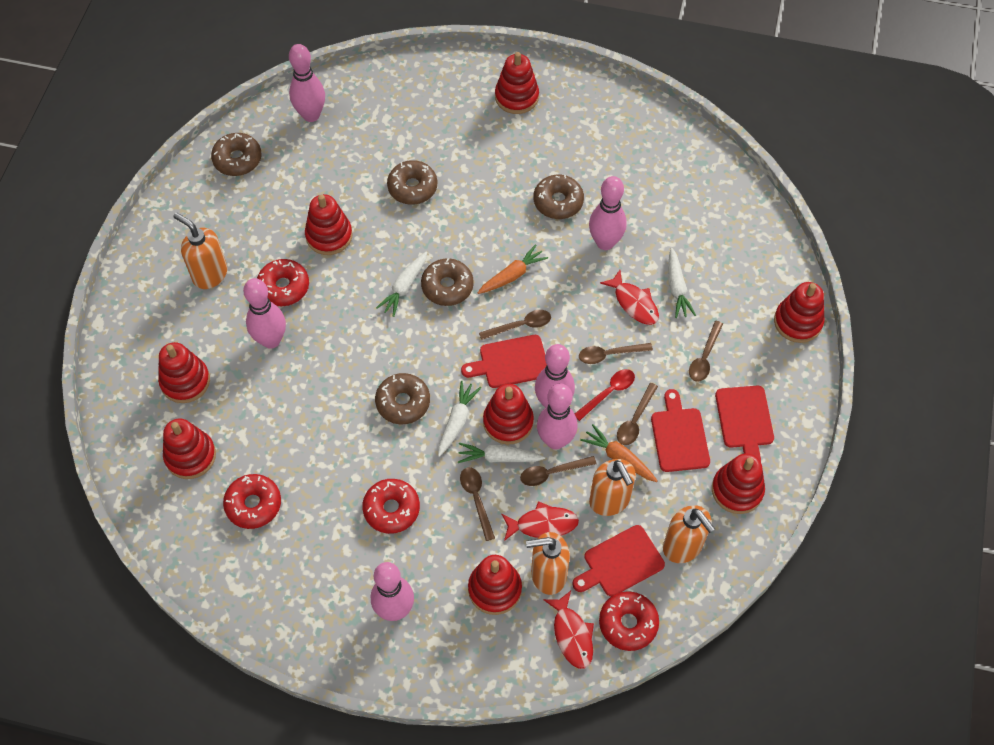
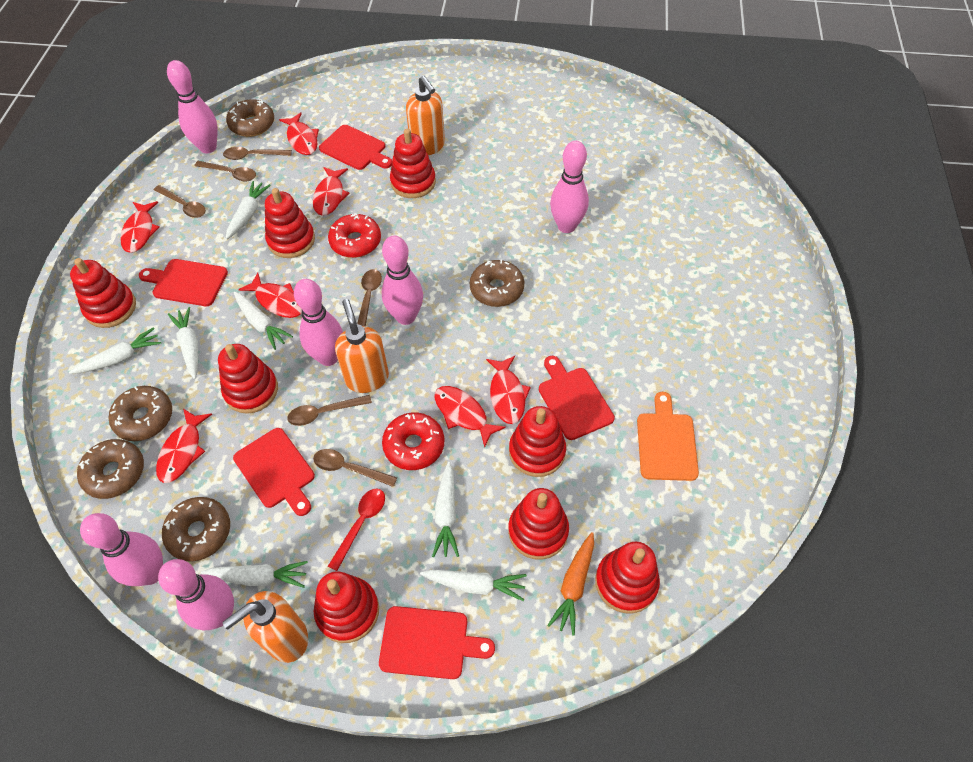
orange carrot: 2 -> 1
orange cutting board: 0 -> 1
orange soap dispenser: 4 -> 3
red cutting board: 4 -> 5
red donut: 4 -> 2
red fish: 3 -> 7
white carrot: 4 -> 7

